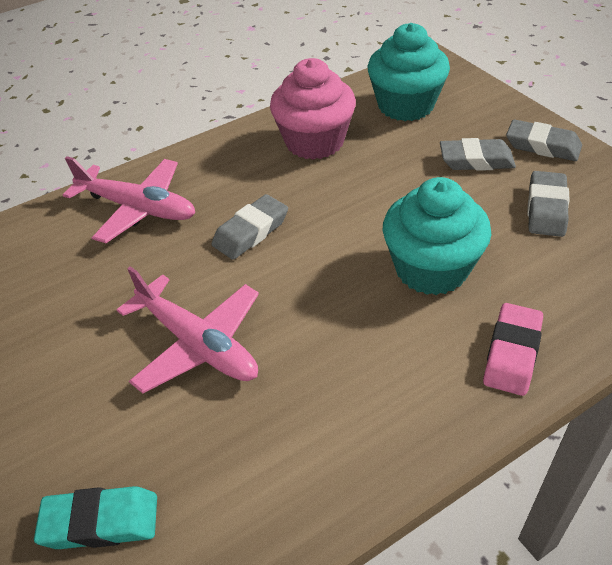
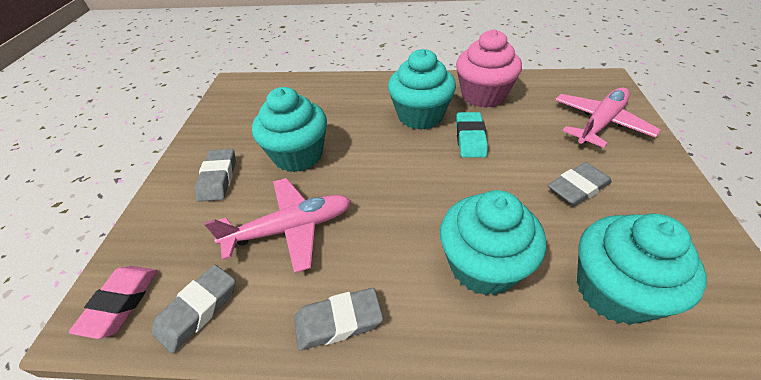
turquoise cupcake: 2 -> 4

